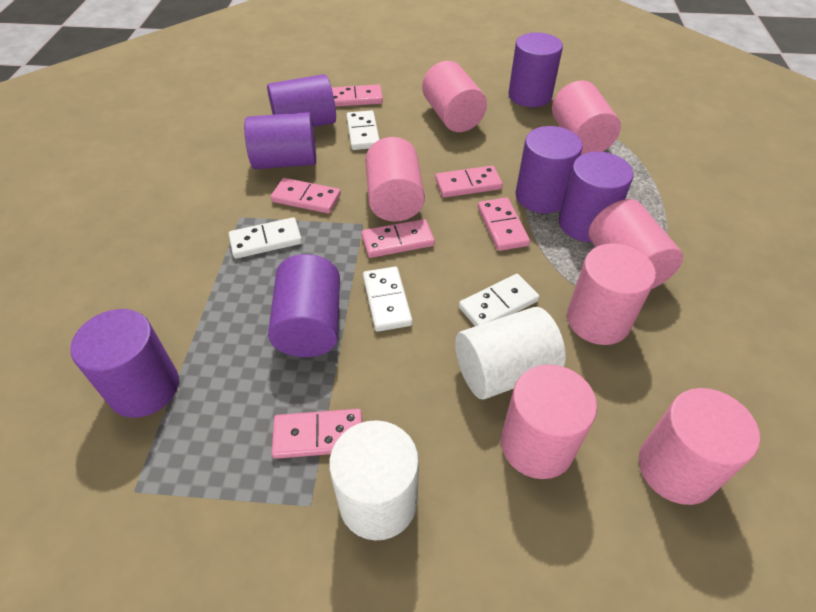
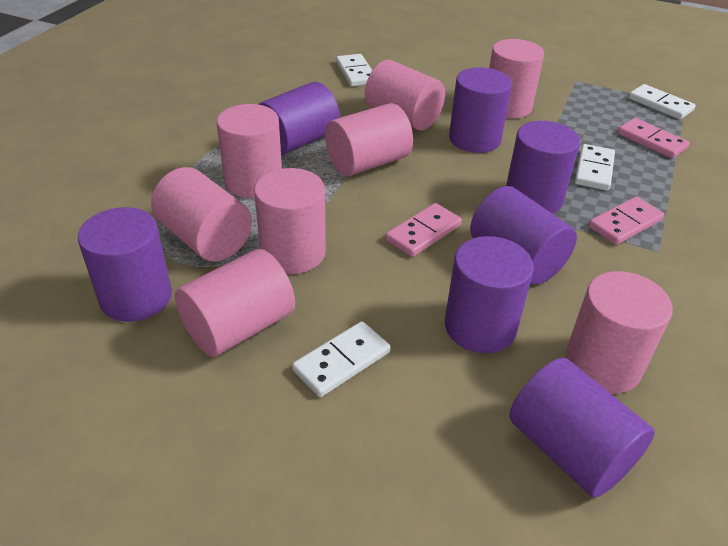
pink cylinder: 7 -> 8
pink domino: 6 -> 3
white cylinder: 2 -> 0

